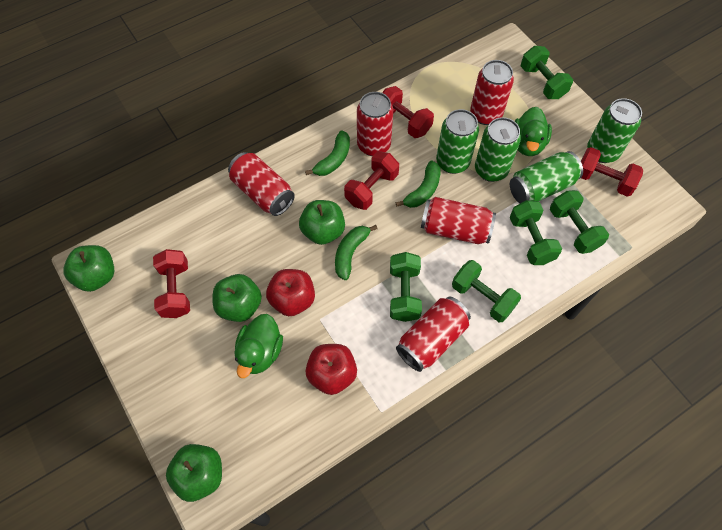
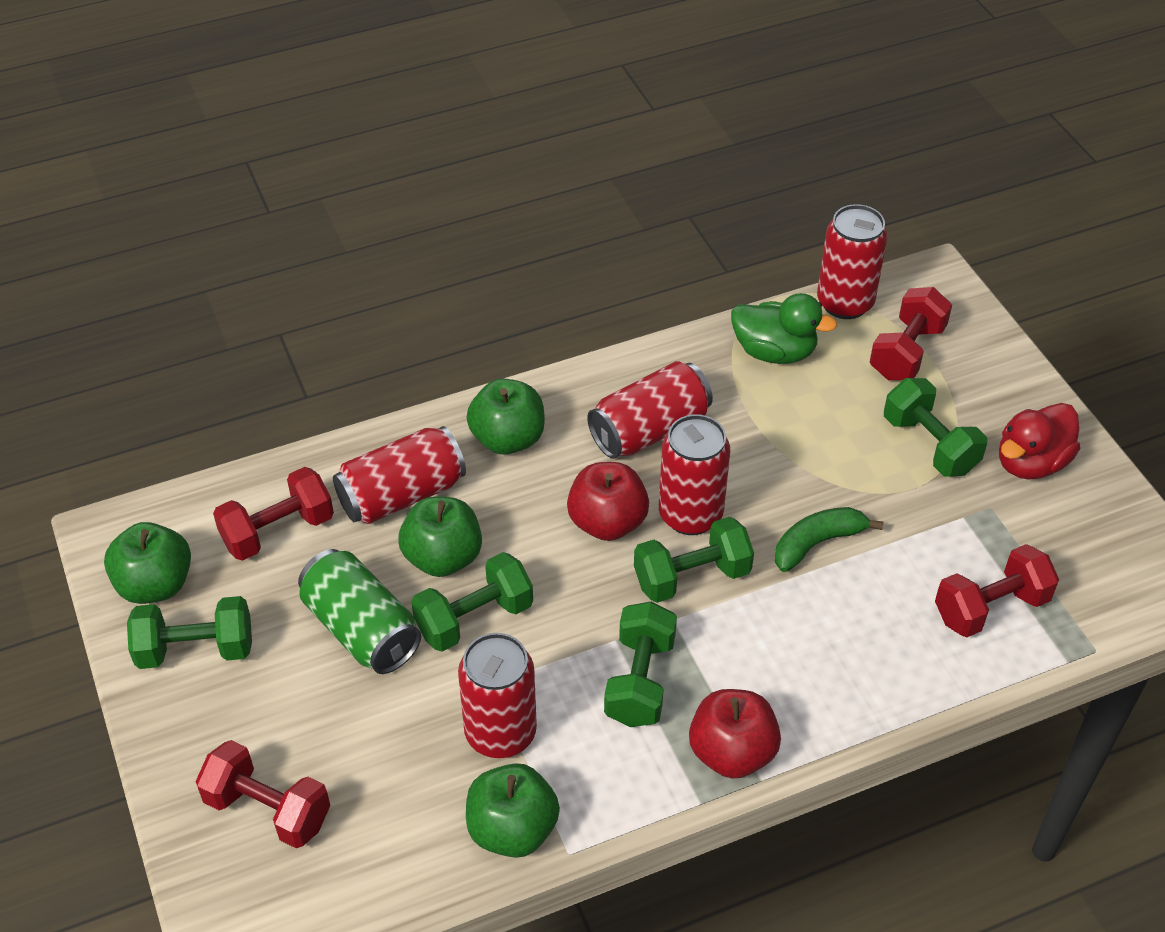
green banana: 3 -> 1
green can: 4 -> 1
green duck: 2 -> 1
red duck: 0 -> 1

